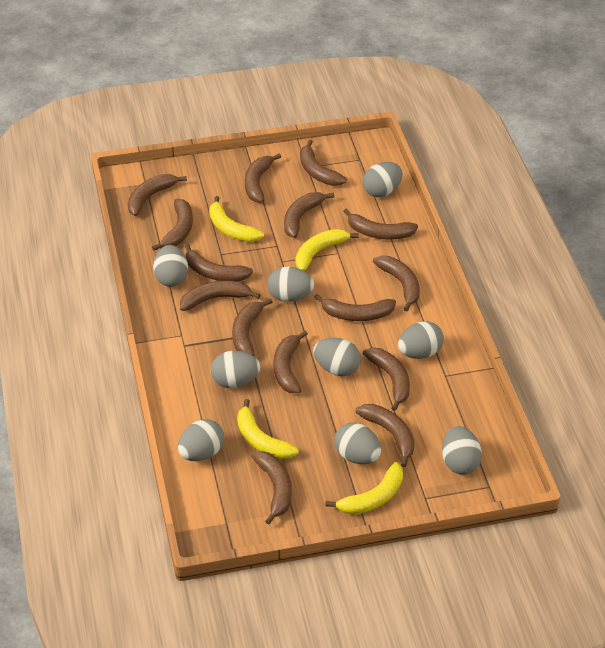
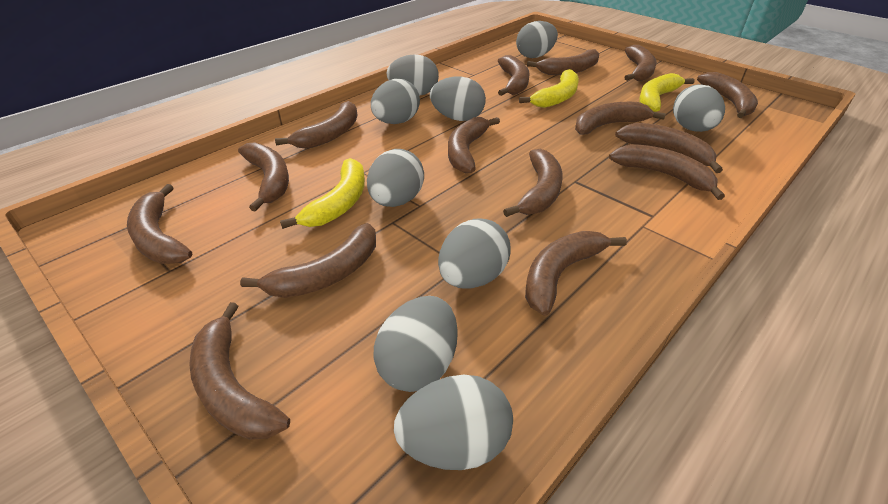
yellow banana: 4 -> 3

